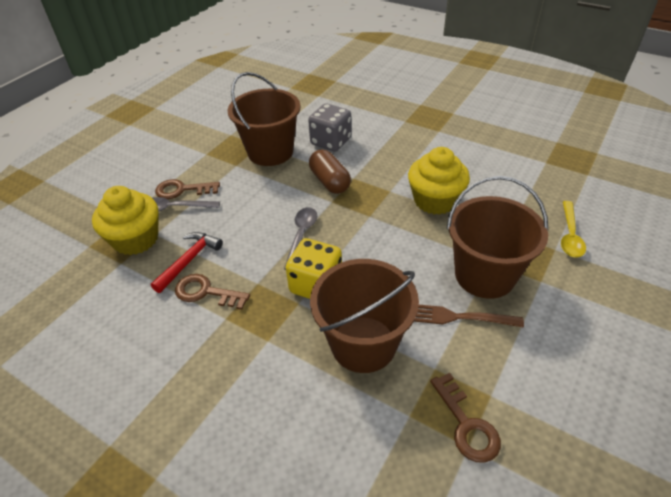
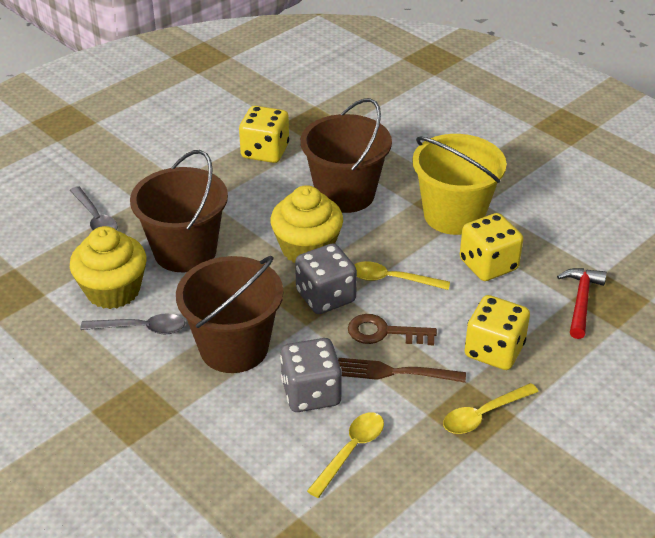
brown capsule: 1 -> 0
brown key: 3 -> 1
grey dice: 1 -> 2
yellow bucket: 0 -> 1
yellow dice: 1 -> 3
yellow spoon: 1 -> 3

